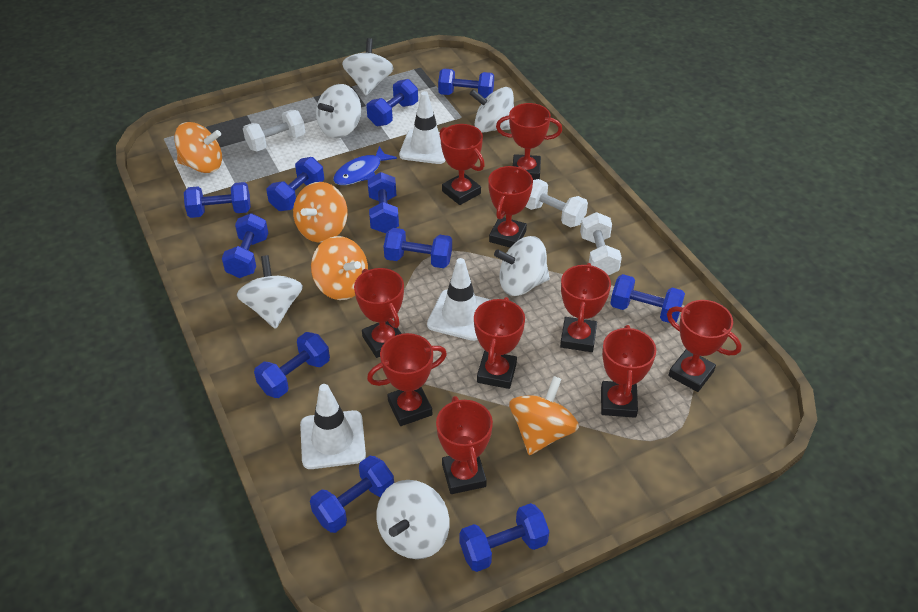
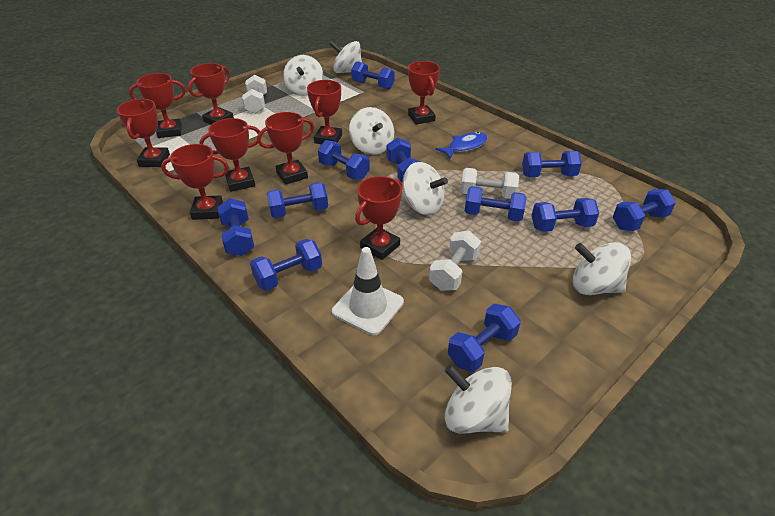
orange spinning top: 4 -> 0
red trophy: 10 -> 9
white traffic cone: 3 -> 1

